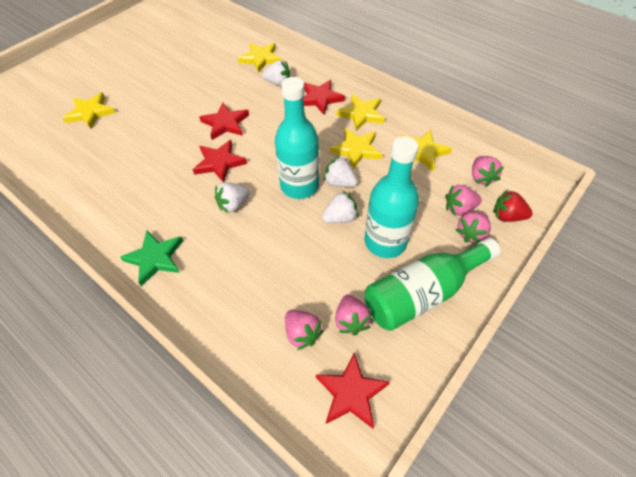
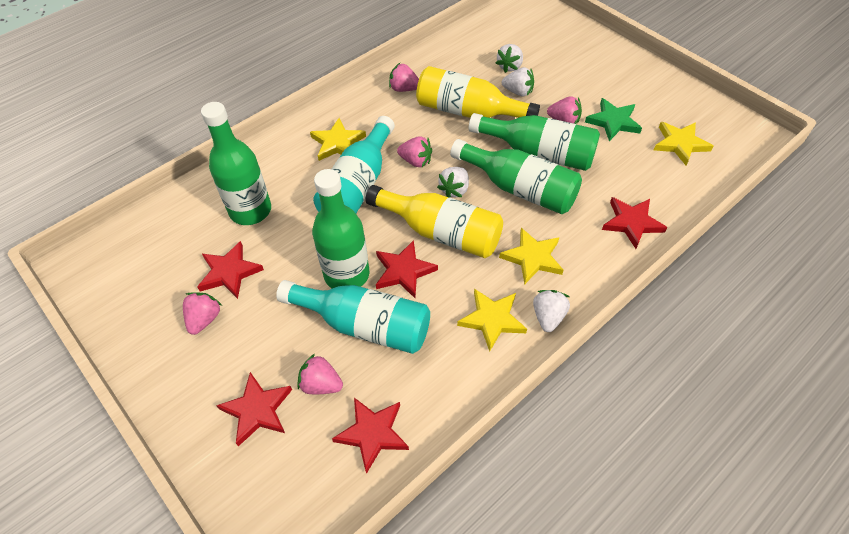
green bottle: 1 -> 4
red star: 4 -> 5
red strawberry: 1 -> 0
yellow bottle: 0 -> 2
yellow star: 5 -> 4

